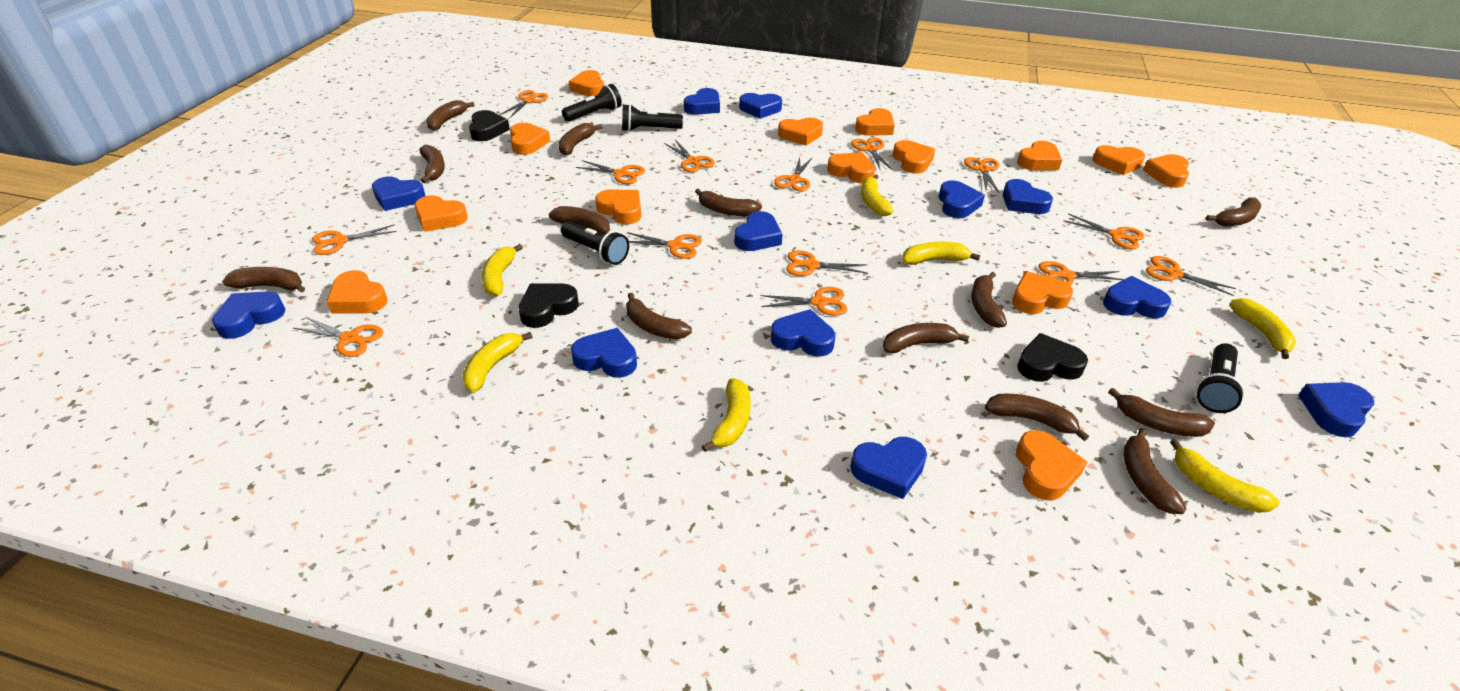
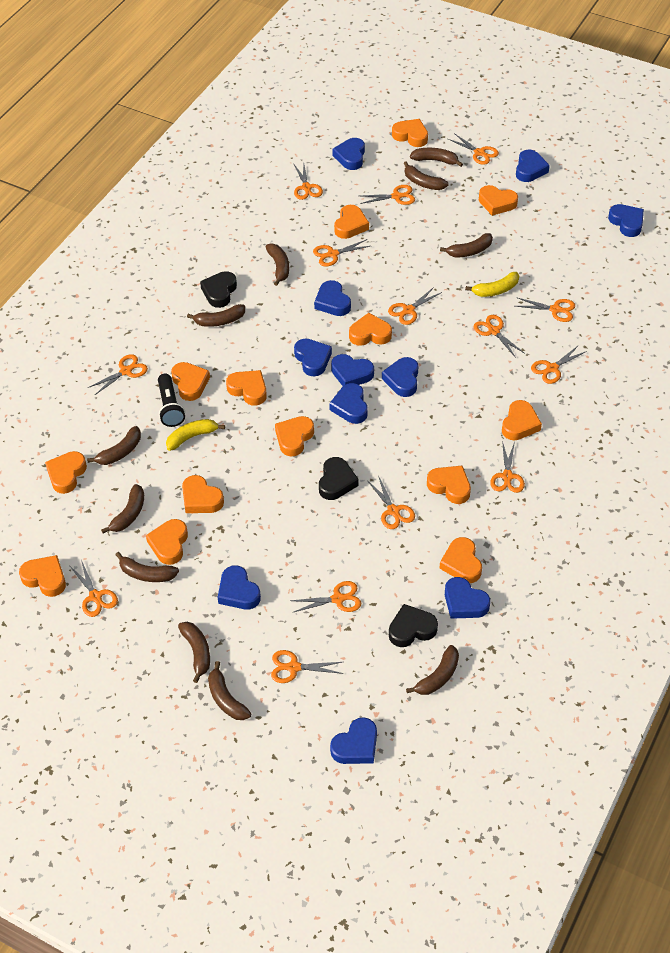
black flashlight: 4 -> 1
blue heart: 12 -> 11
brown banana: 13 -> 11
yellow banana: 7 -> 2

